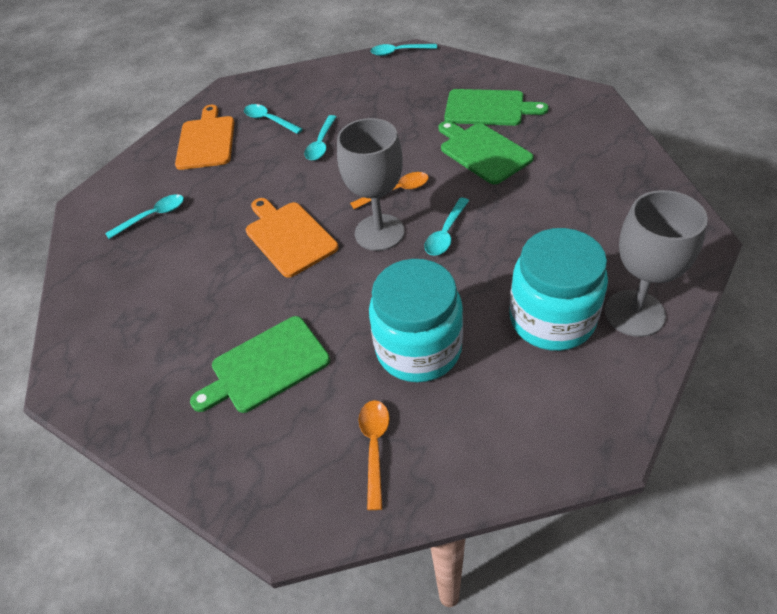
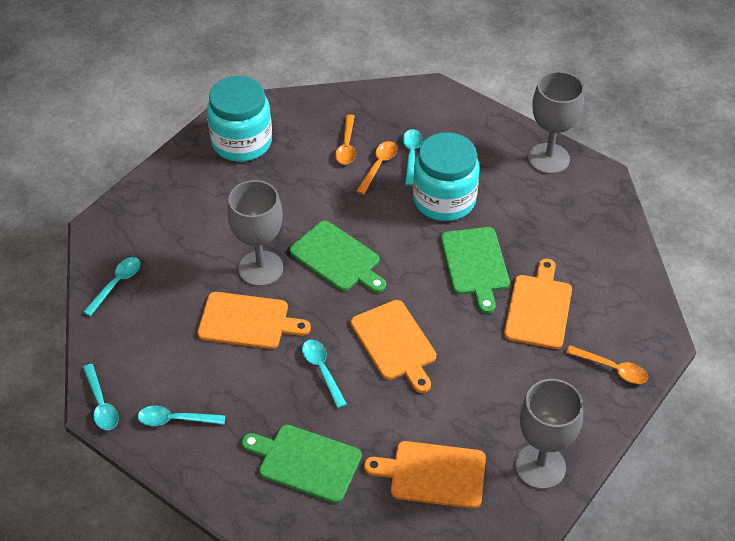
grey goblet: 2 -> 3
orange cutting board: 2 -> 4
orange spoon: 2 -> 3

